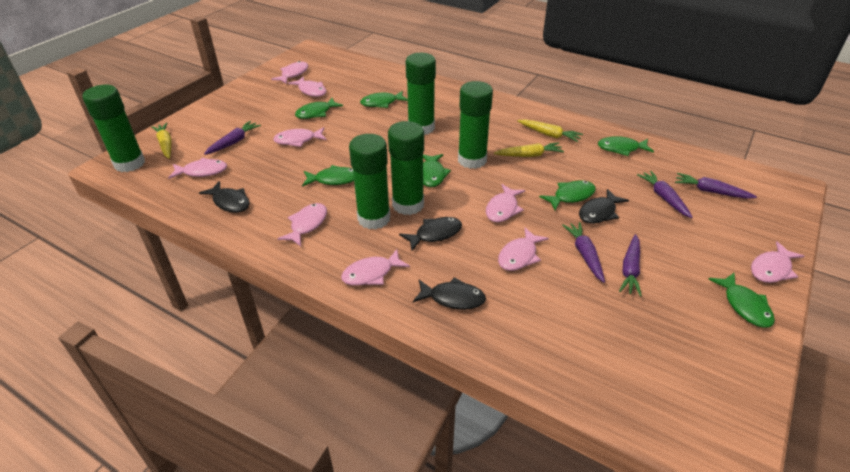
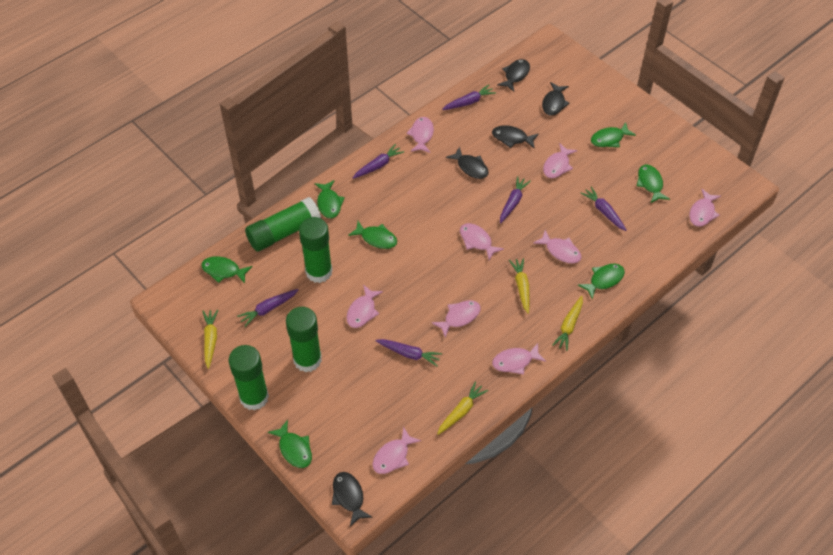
black fish: 4 -> 5
green glue stick: 5 -> 4
purple carrot: 5 -> 6
yellow carrot: 3 -> 4

